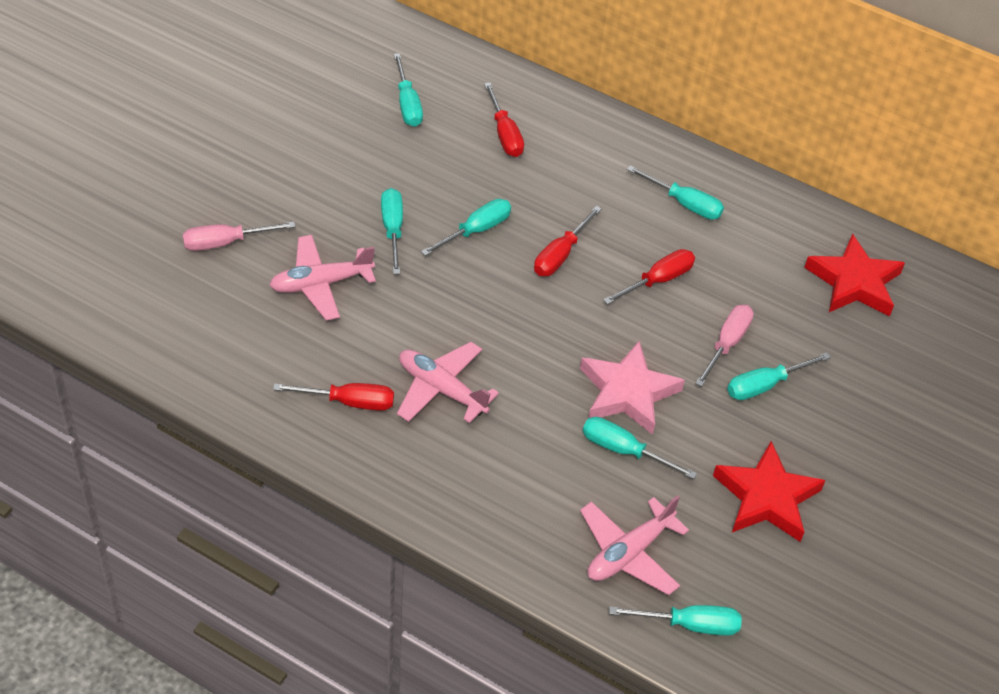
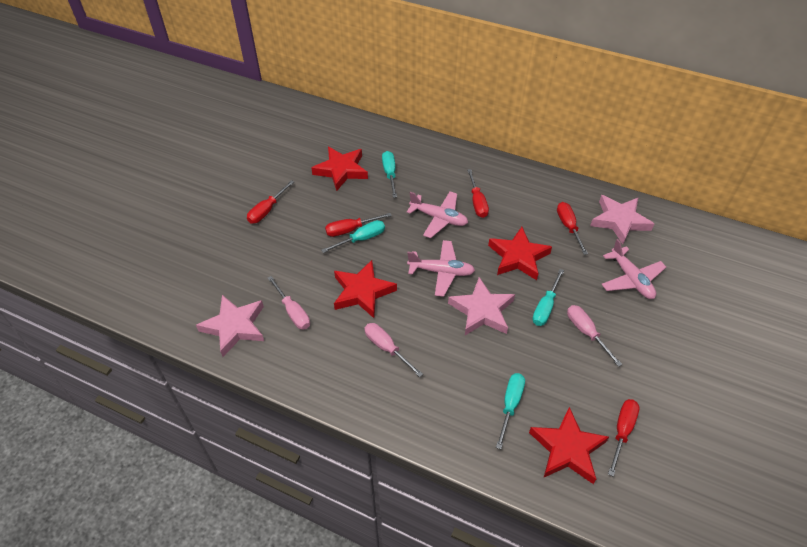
pink screwdriver: 2 -> 3
pink star: 1 -> 3
red screwdriver: 4 -> 5
red star: 2 -> 4
turquoise screwdriver: 7 -> 4

